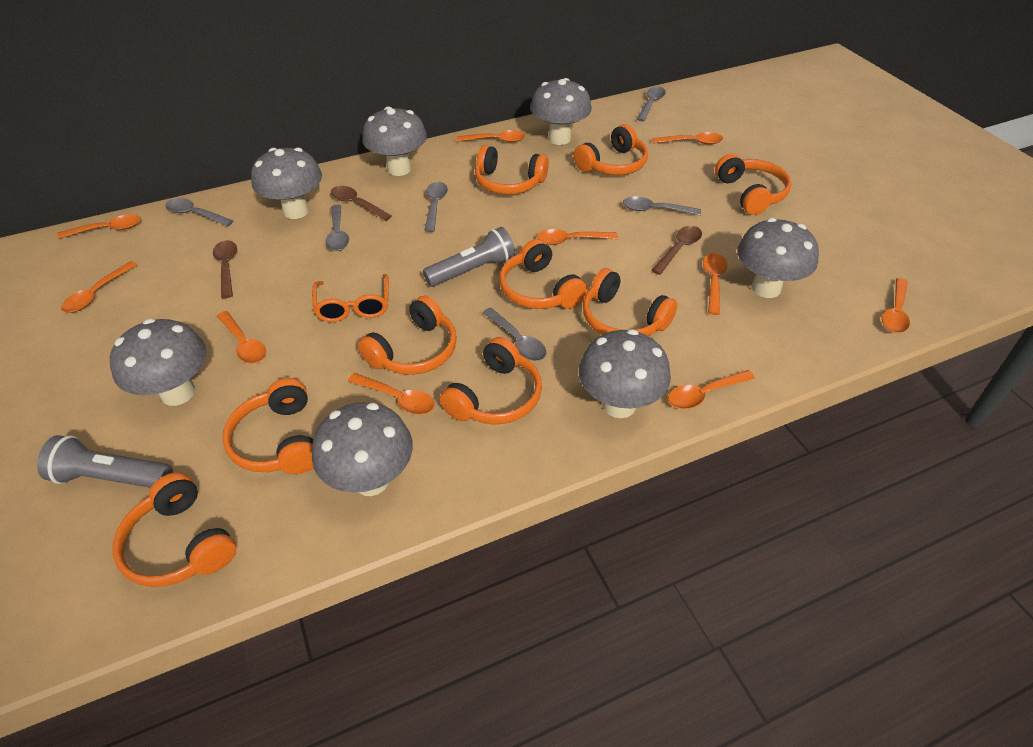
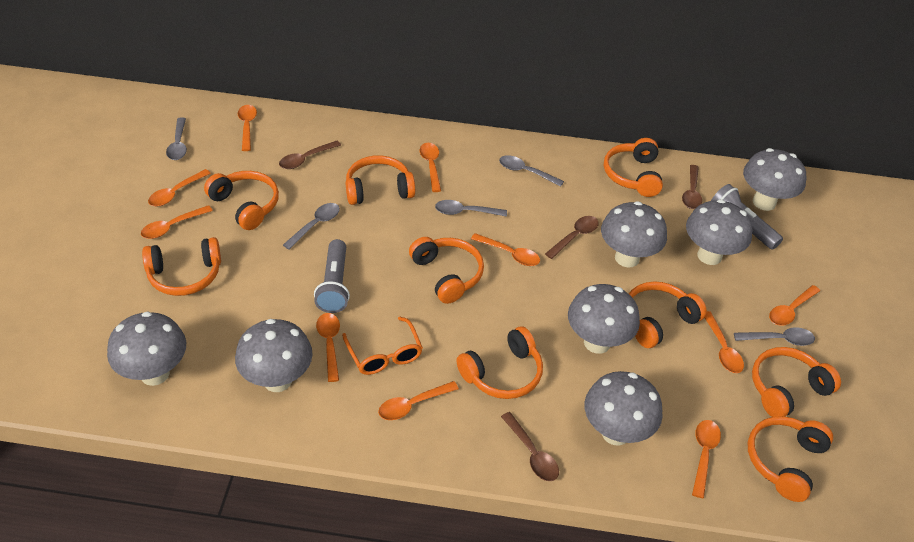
brown spoon: 3 -> 4
grey spoon: 6 -> 5

